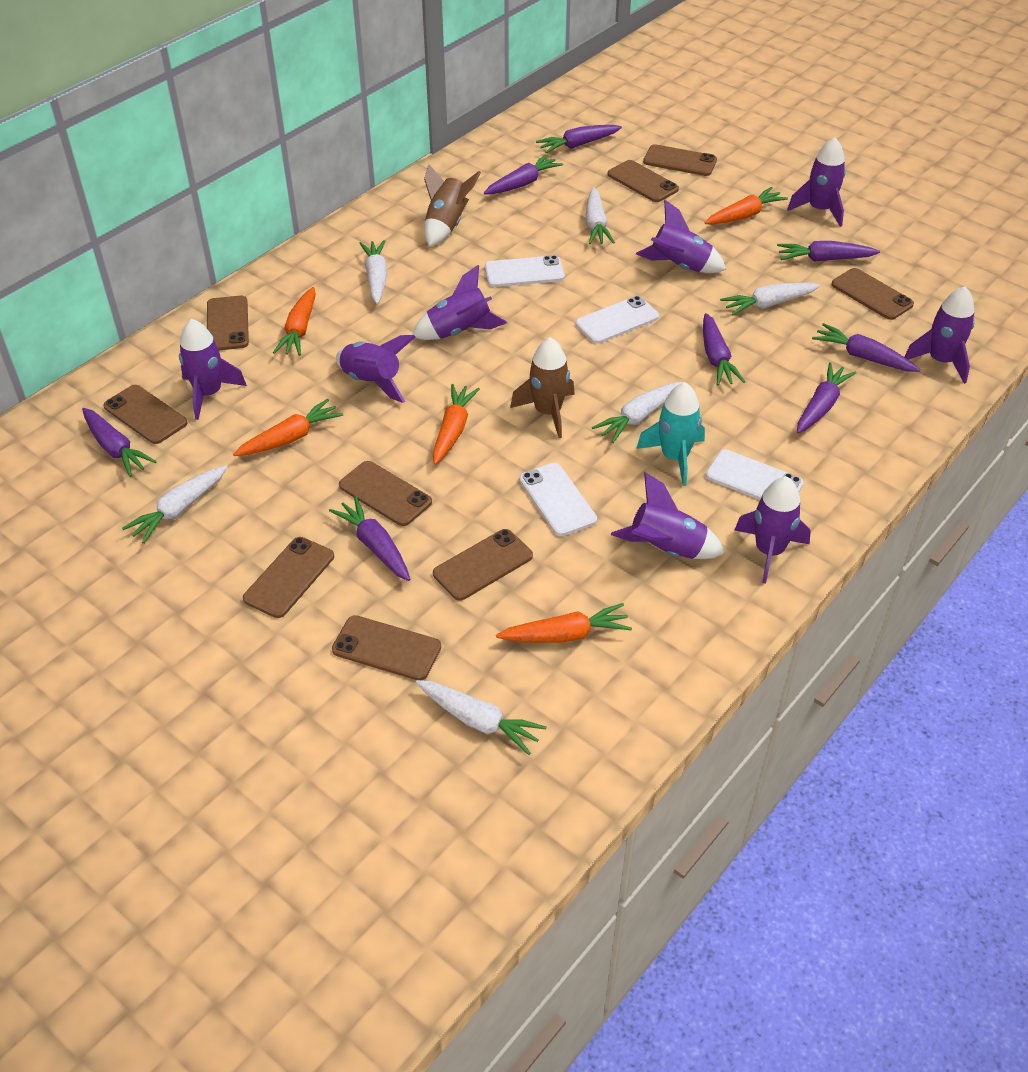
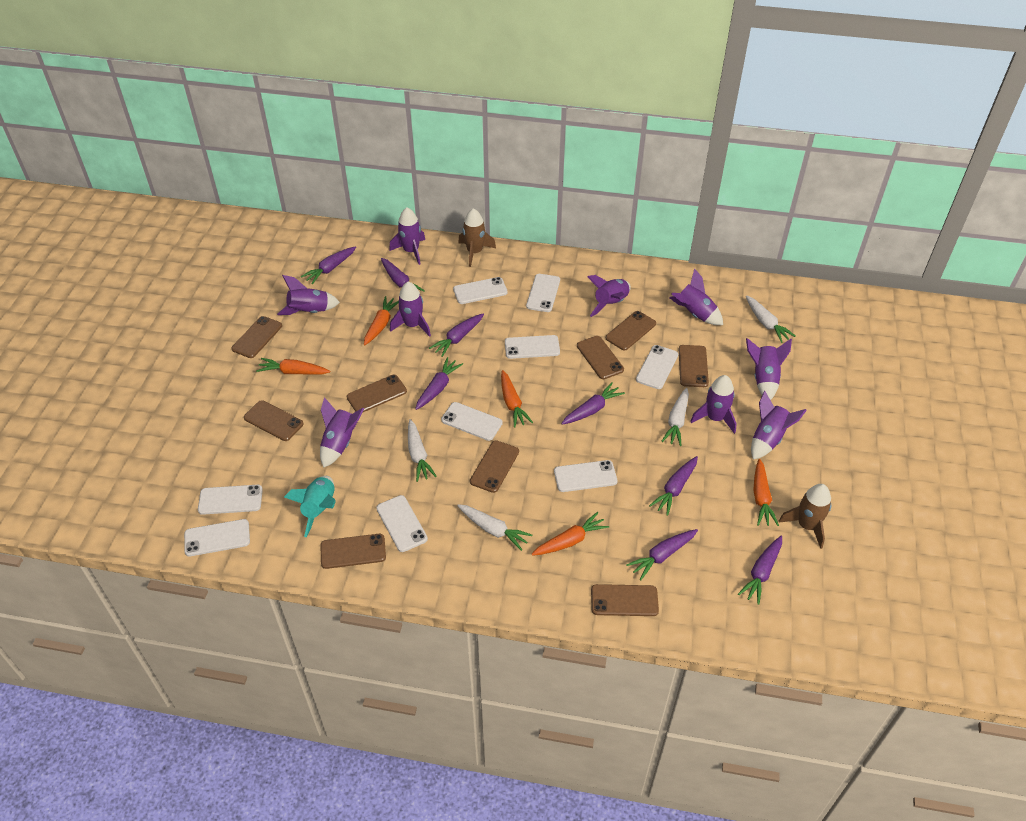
purple rocket: 8 -> 9
white carrot: 6 -> 4
white phone: 4 -> 9

